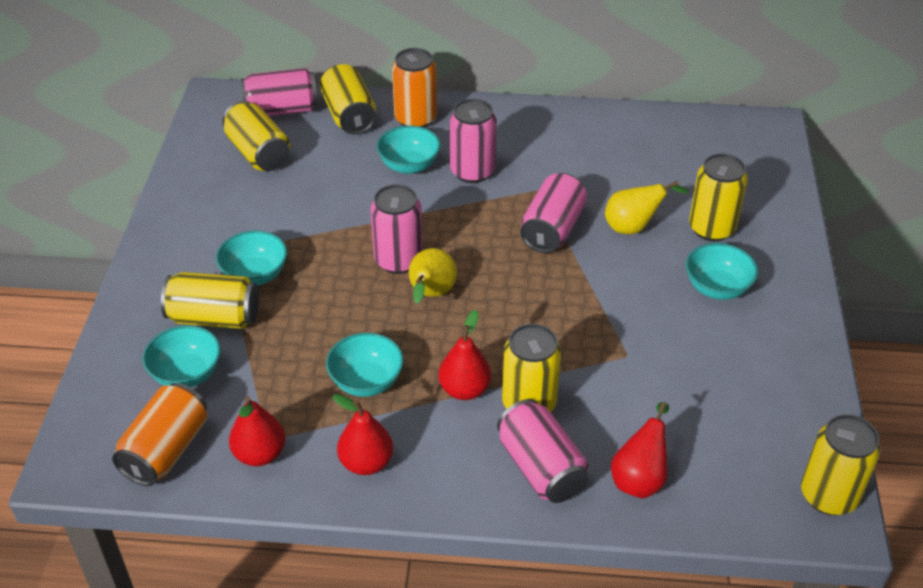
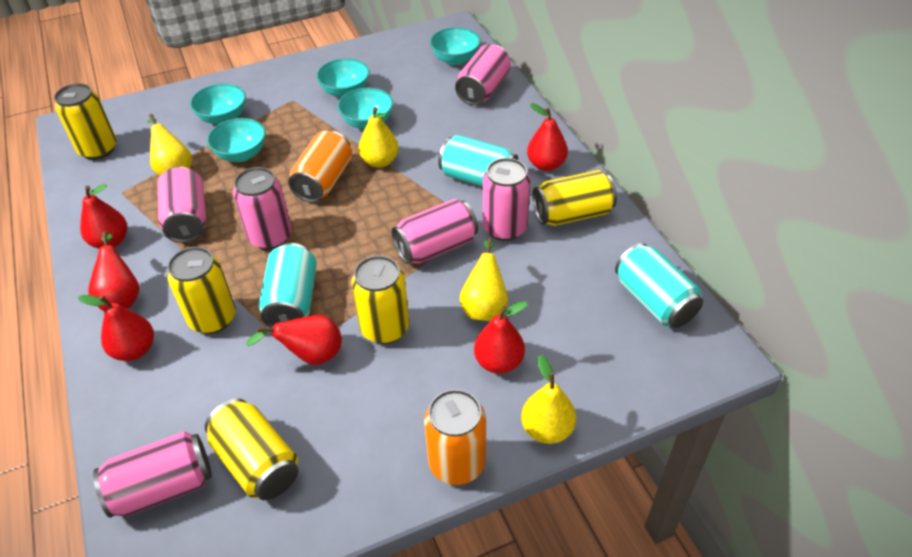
pink can: 5 -> 6
red pear: 4 -> 6
turquoise can: 0 -> 3
yellow can: 6 -> 5
yellow pear: 2 -> 4

